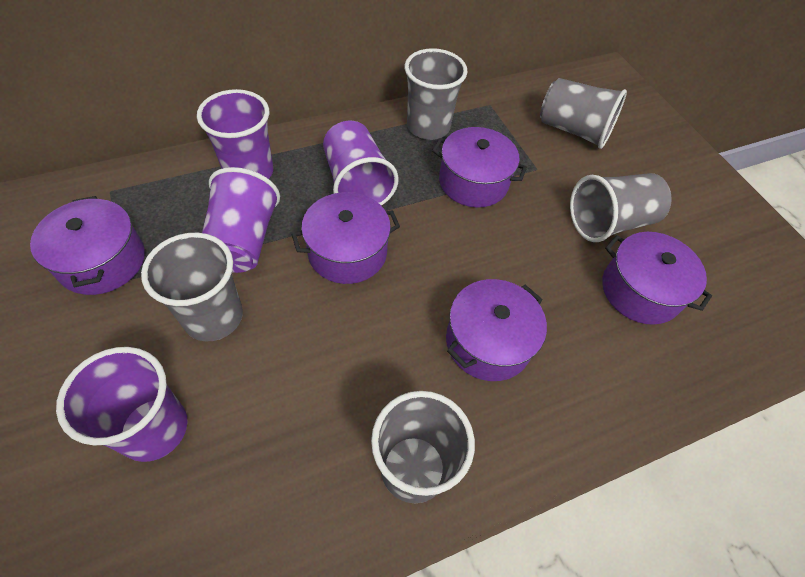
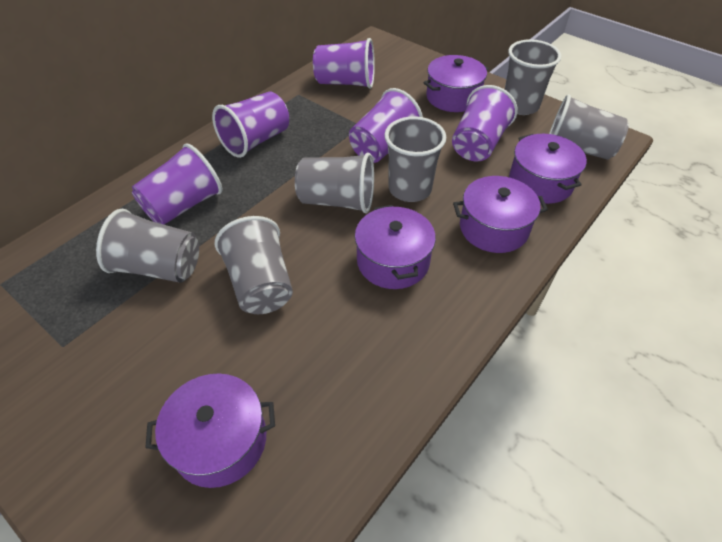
grey cup: 5 -> 6
purple cup: 4 -> 5

